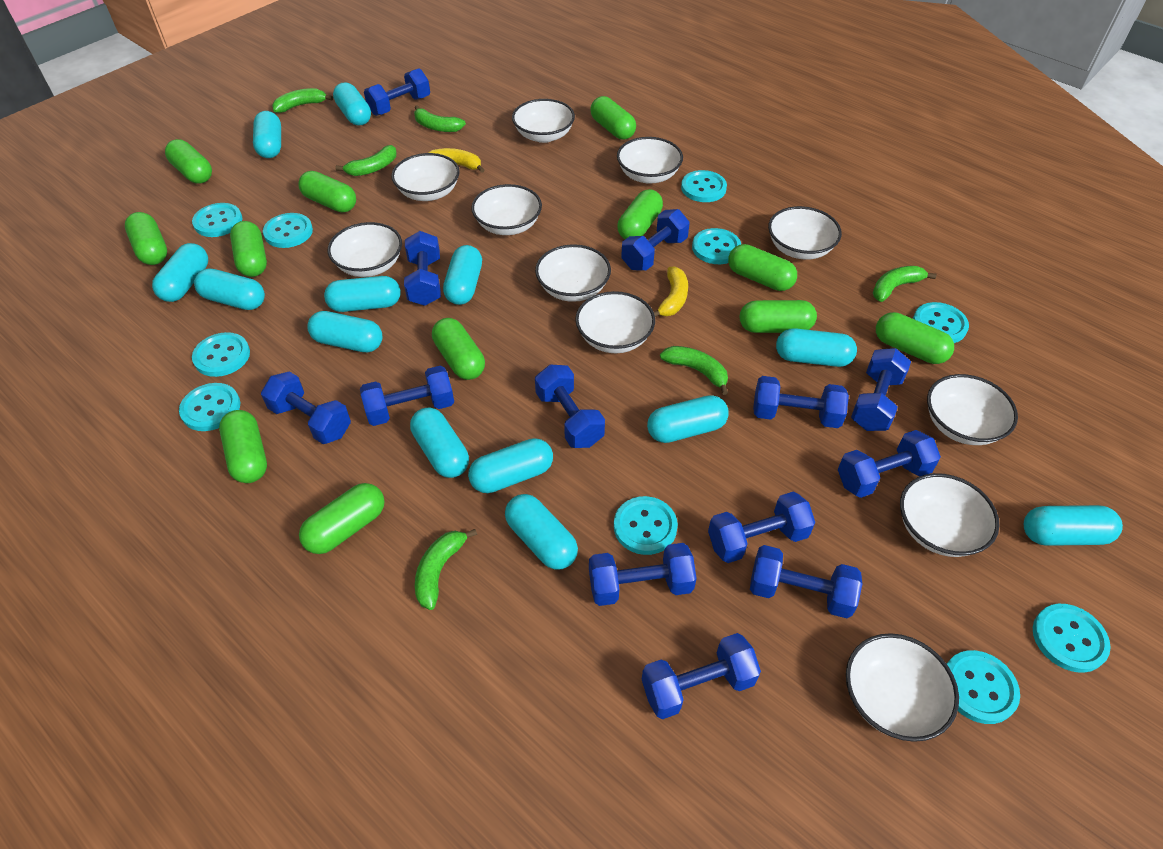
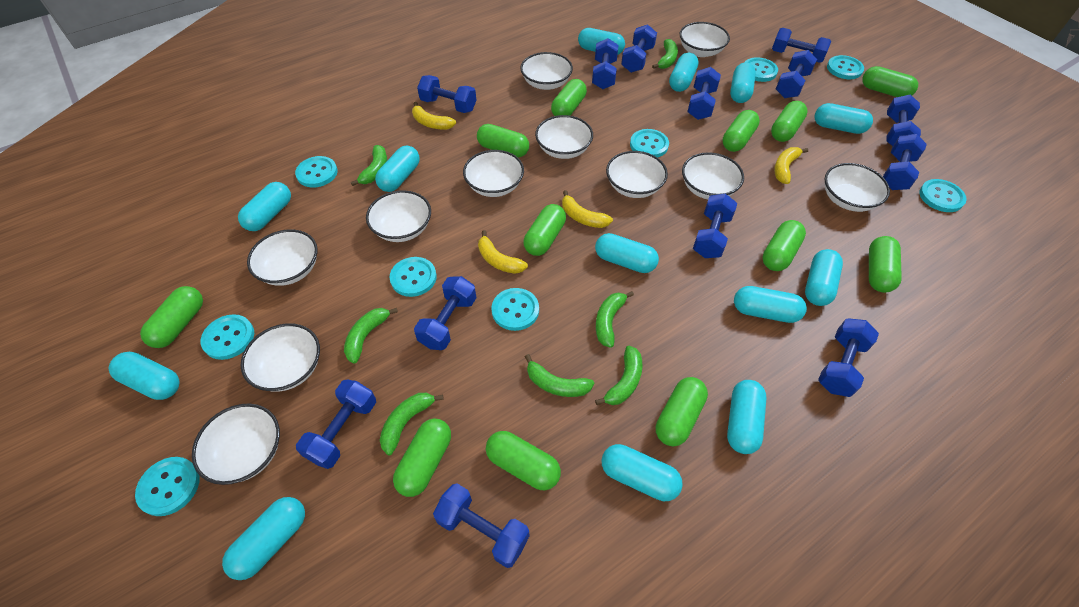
green banana: 6 -> 7
turquoise button: 10 -> 9
yellow banana: 2 -> 4

